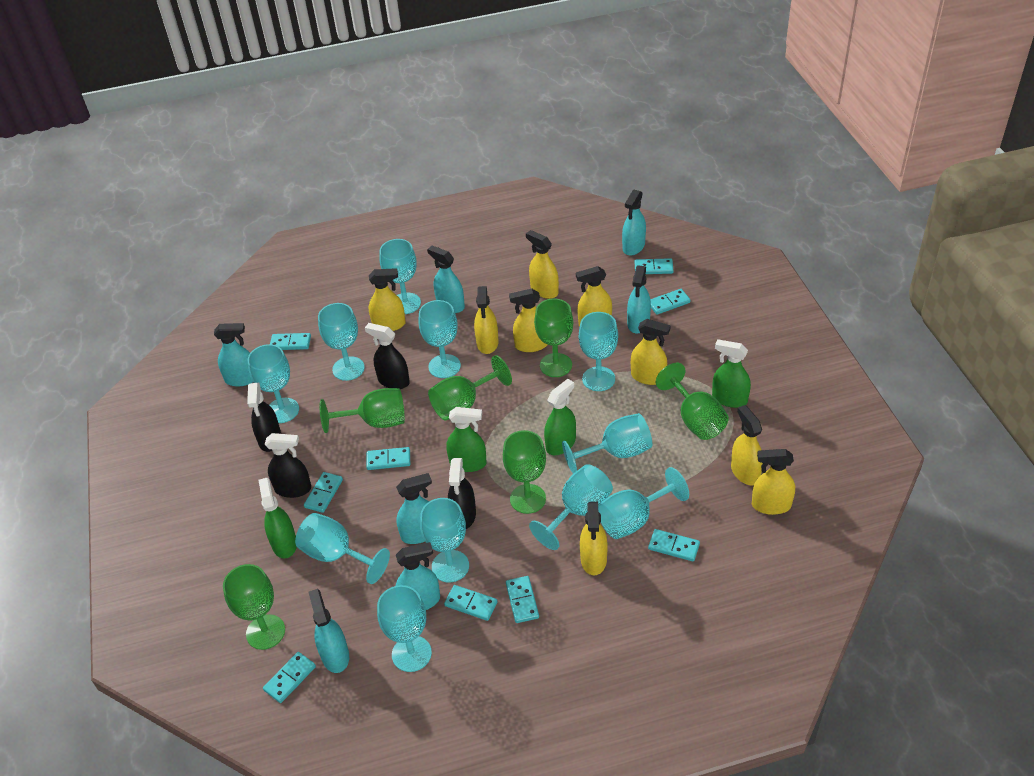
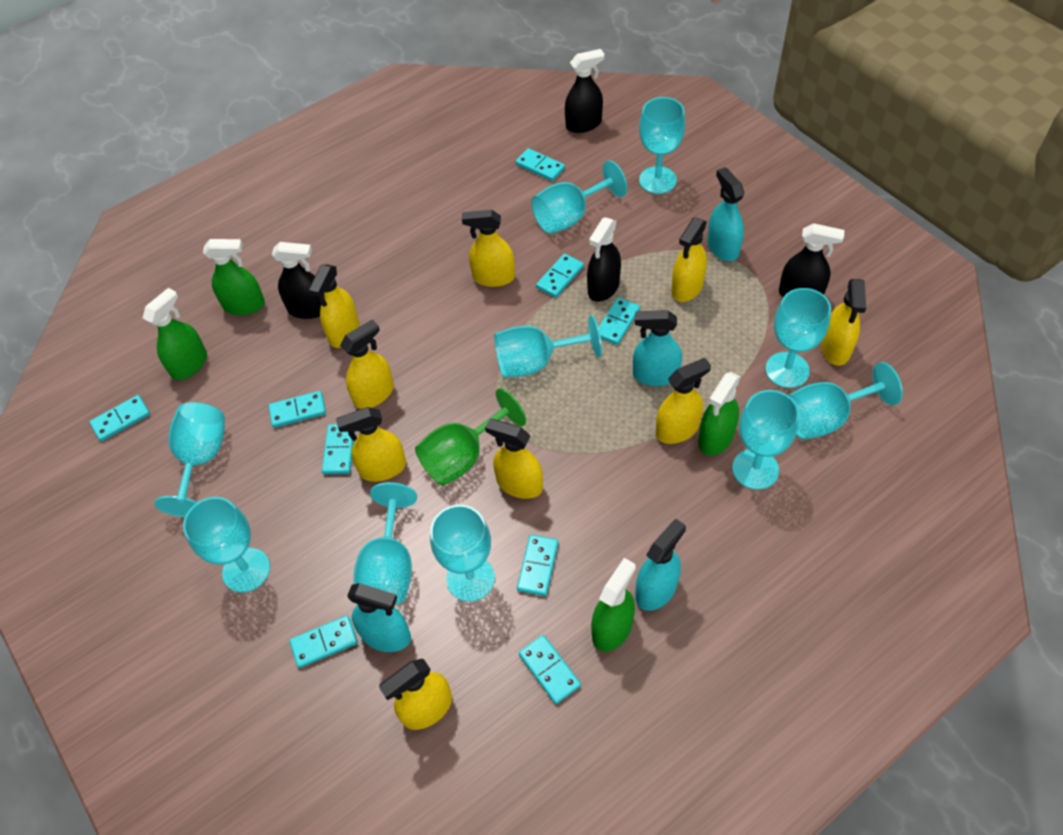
green goblet: 6 -> 1
turquoise goblet: 11 -> 10
turquoise spray bottle: 7 -> 4

